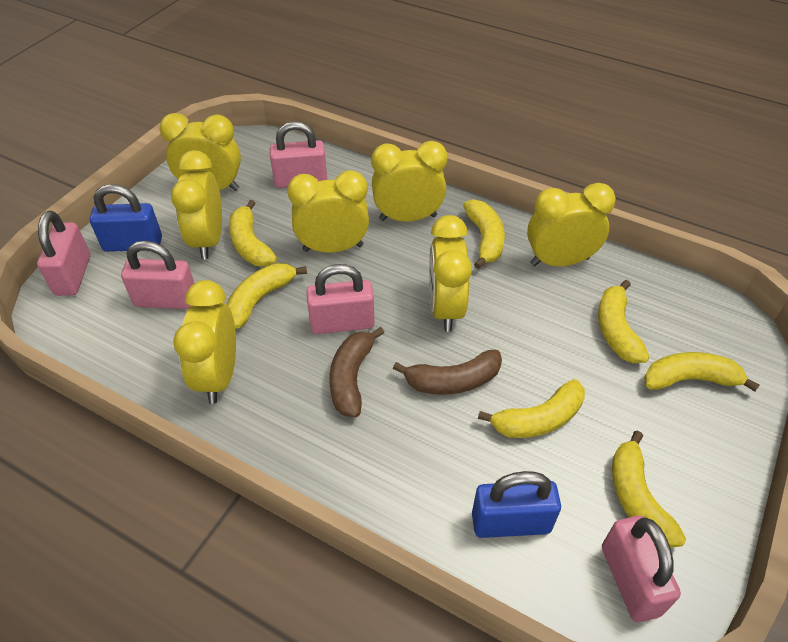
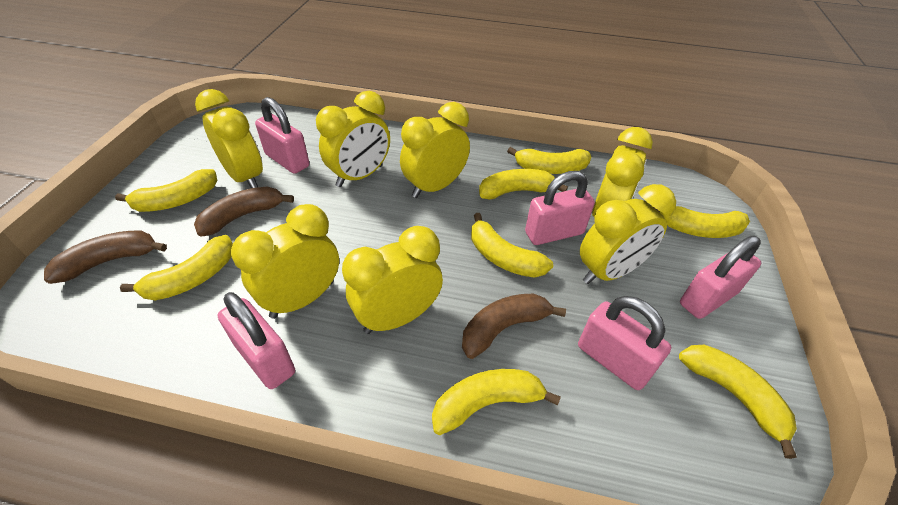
blue padlock: 2 -> 0
brown banana: 2 -> 3
yellow banana: 7 -> 8

